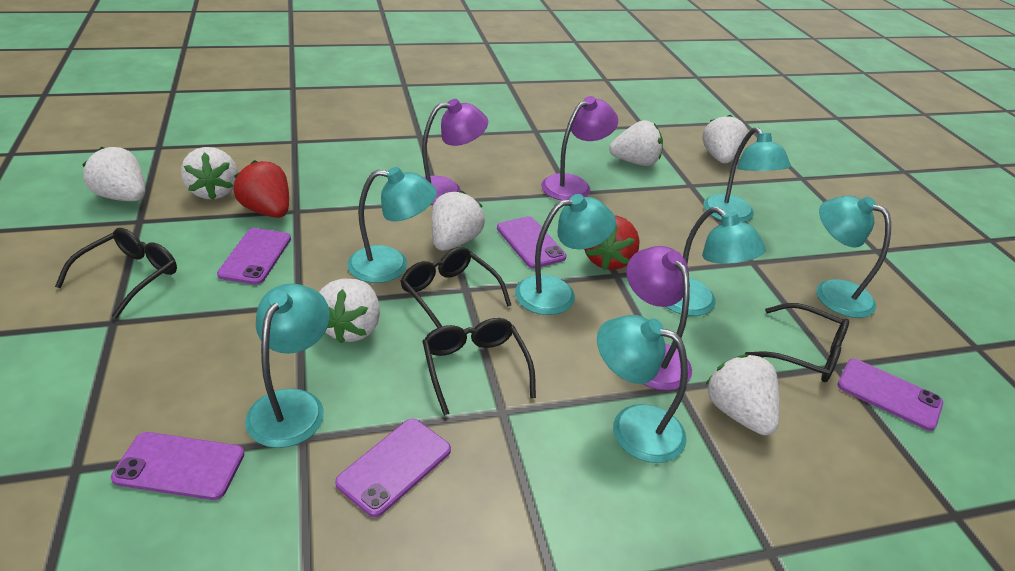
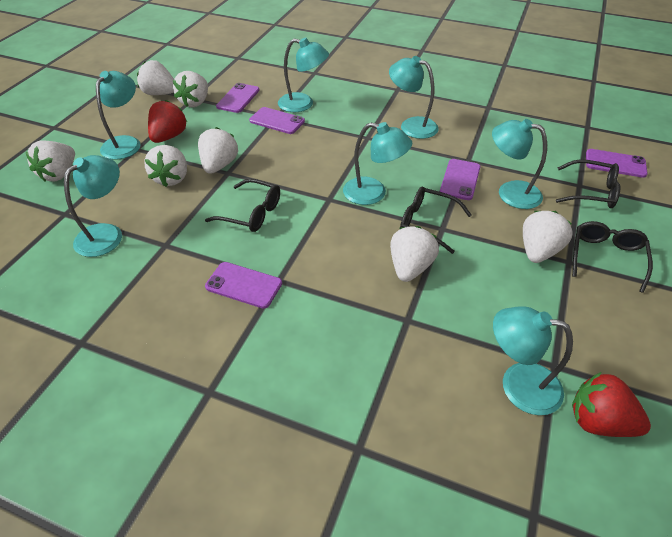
purple lamp: 3 -> 0

